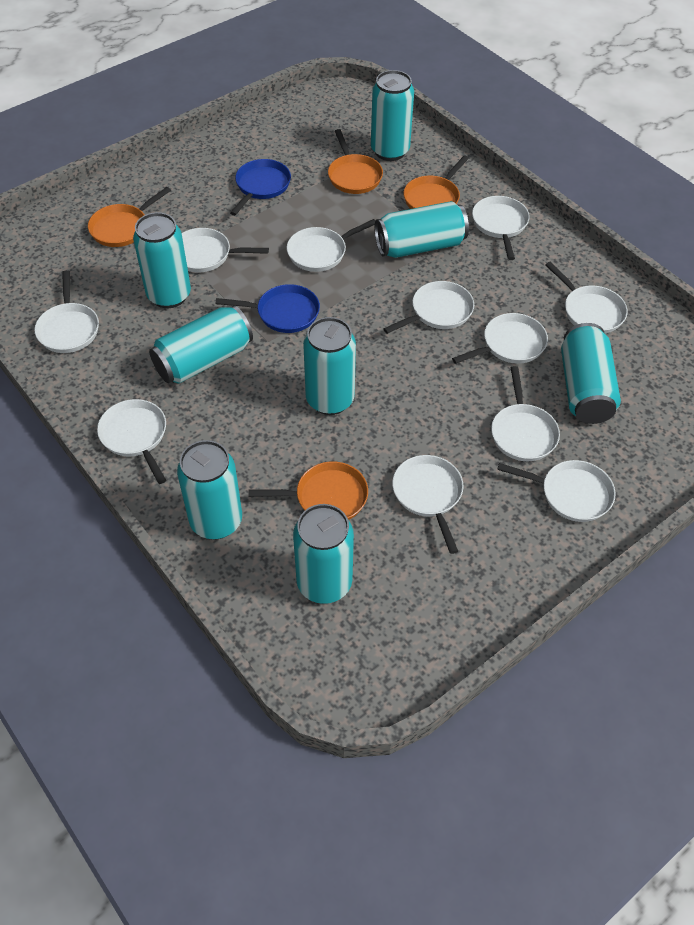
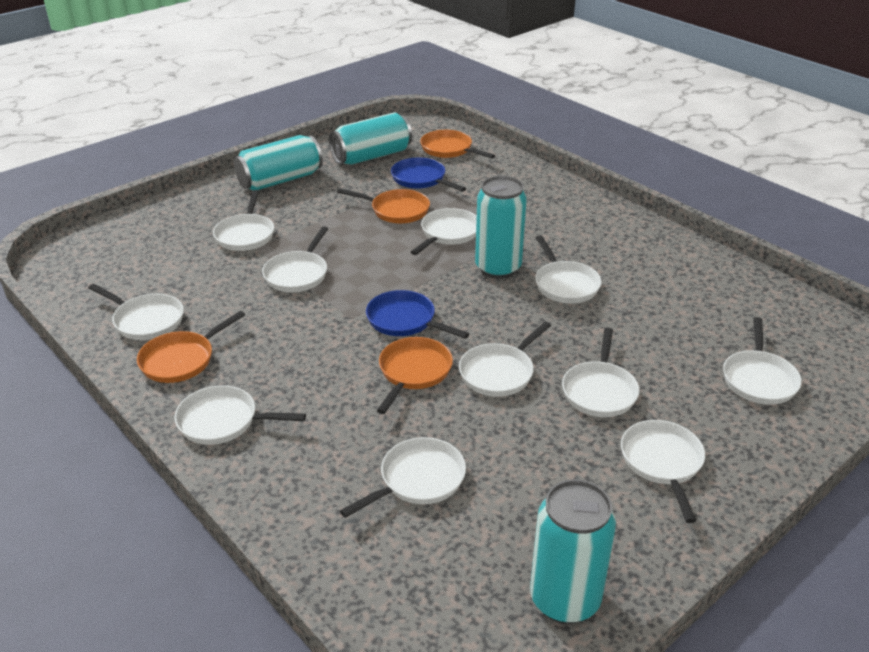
turquoise can: 8 -> 4

